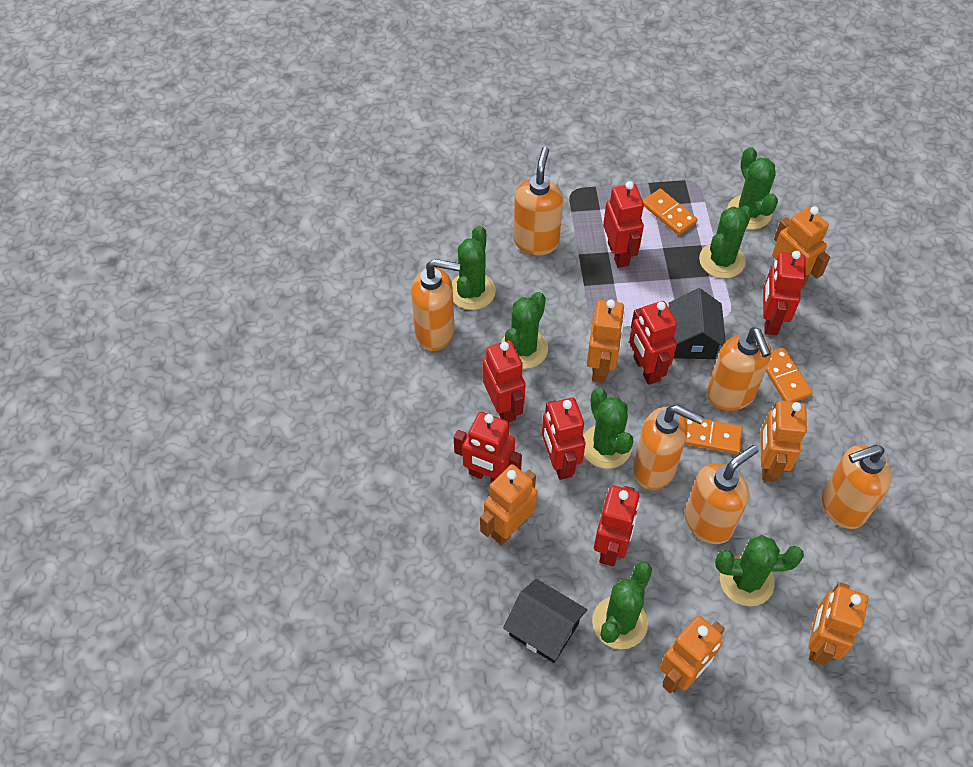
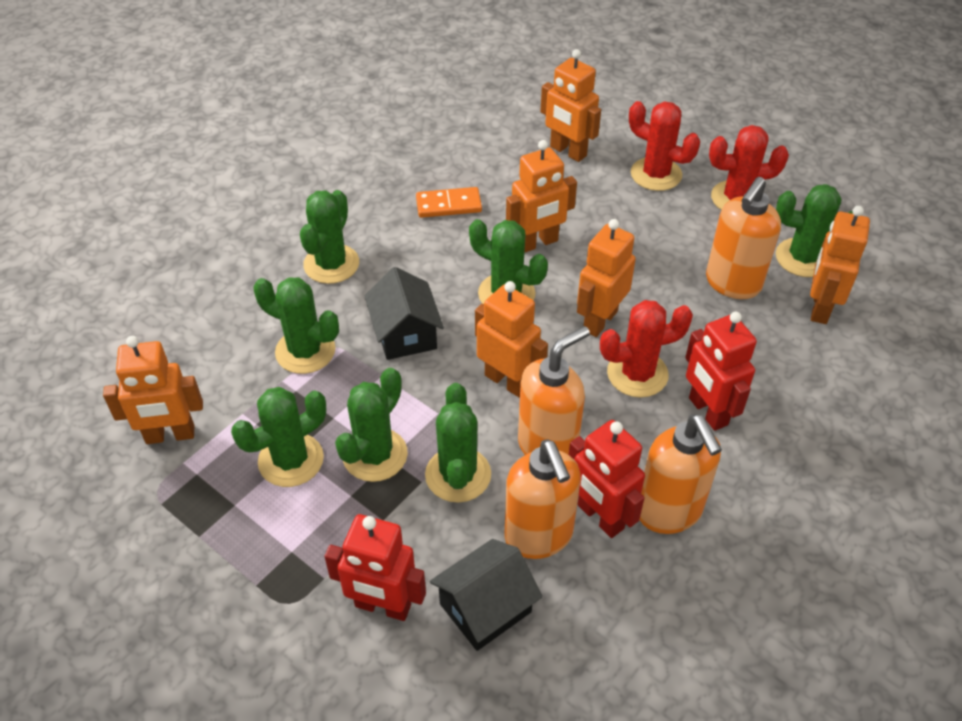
orange domino: 3 -> 1
orange soap dispenser: 6 -> 4
red cactus: 0 -> 3
red robot: 7 -> 3

